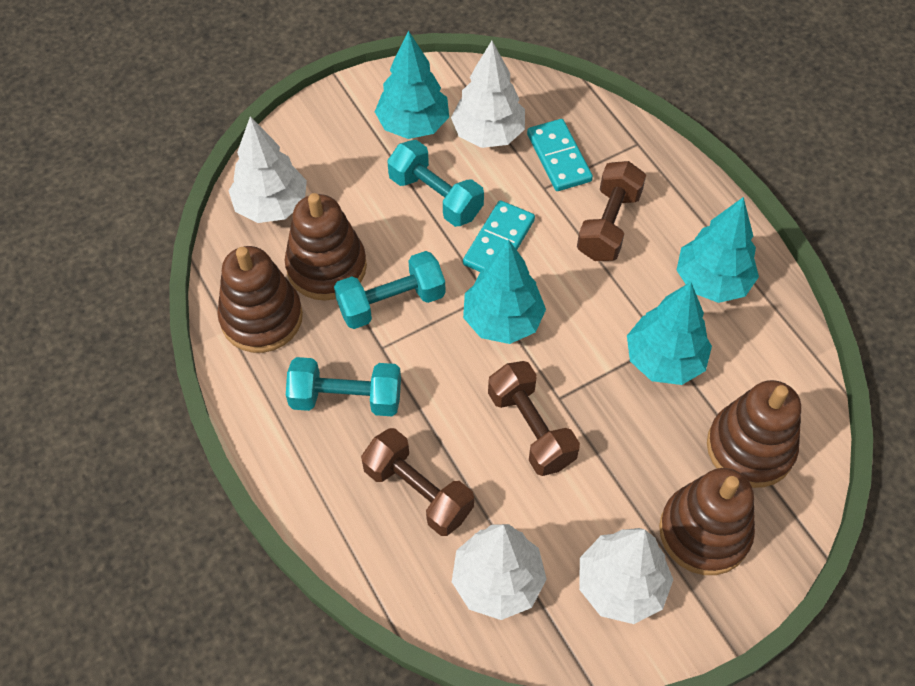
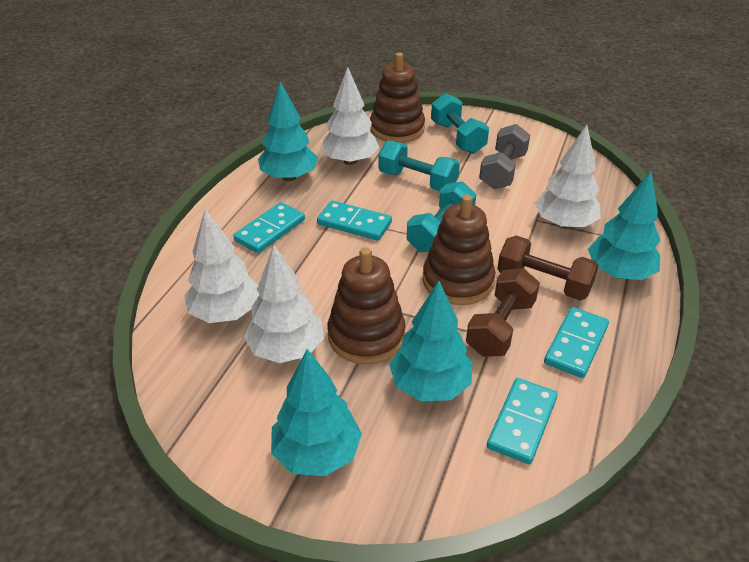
brown dumbbell: 3 -> 2
brown stacking toy: 4 -> 3
grey dumbbell: 0 -> 1
turquoise domino: 2 -> 4

